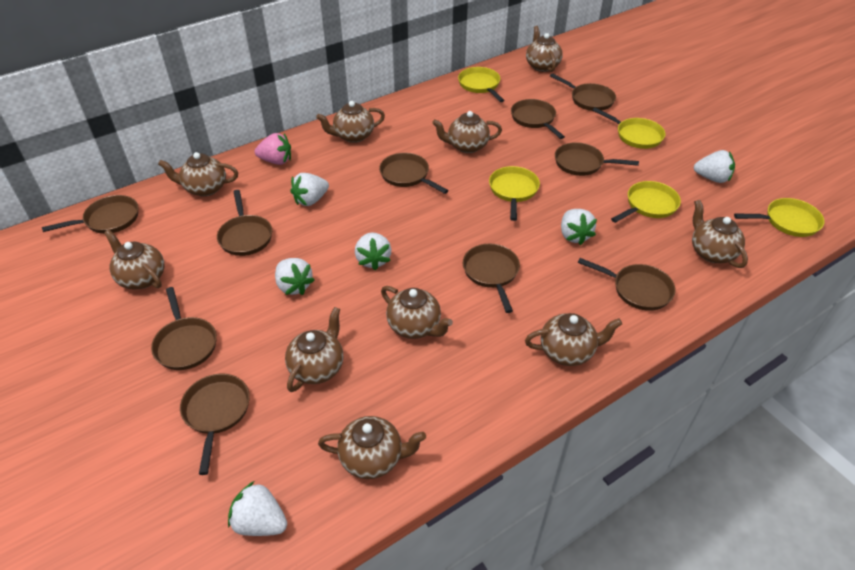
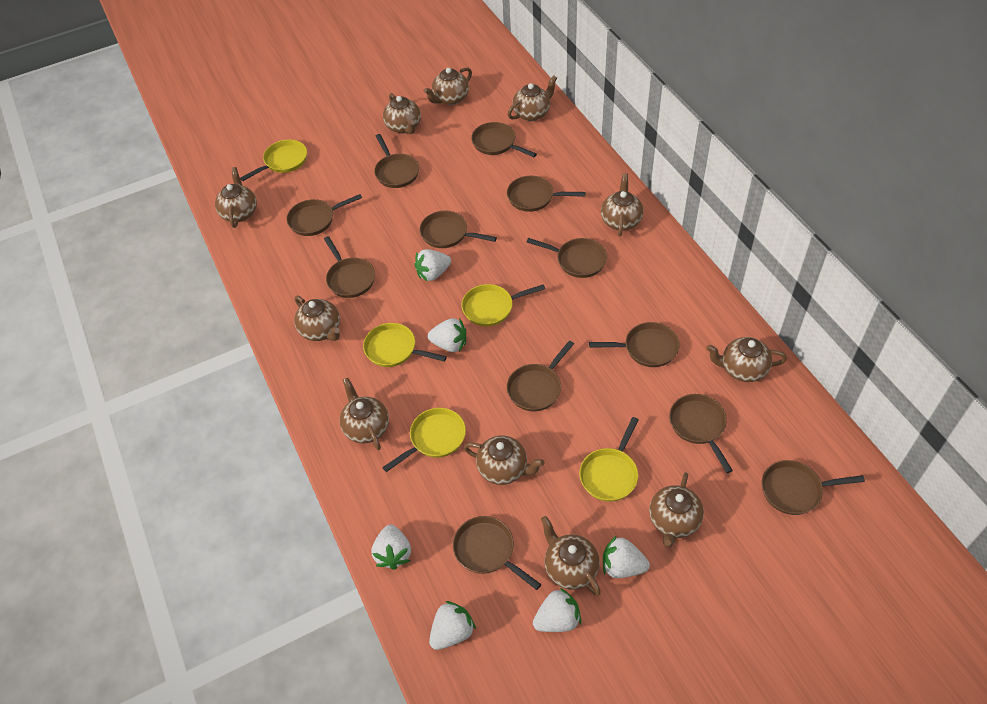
brown pan: 10 -> 12
brown teapot: 10 -> 11
pink strawberry: 1 -> 0

